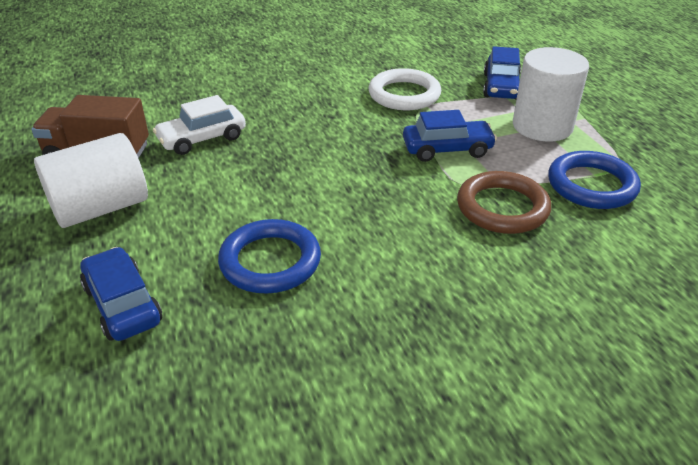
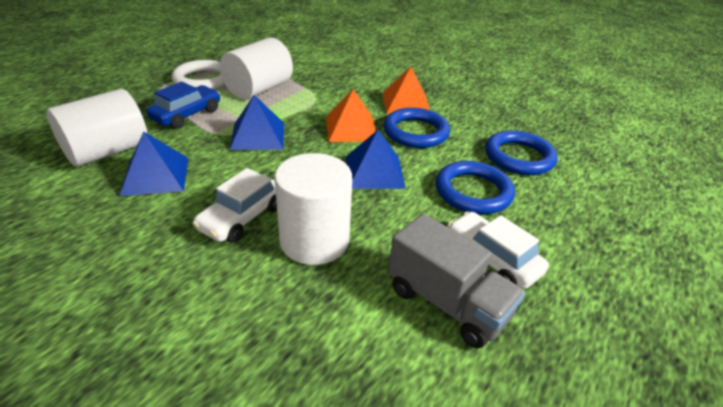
blue car: 3 -> 1
blue pyramid: 0 -> 3
blue ring: 2 -> 3
brown ring: 1 -> 0
brown truck: 1 -> 0
grey truck: 0 -> 1
orange pyramid: 0 -> 2
white car: 1 -> 2
white cylinder: 2 -> 3

